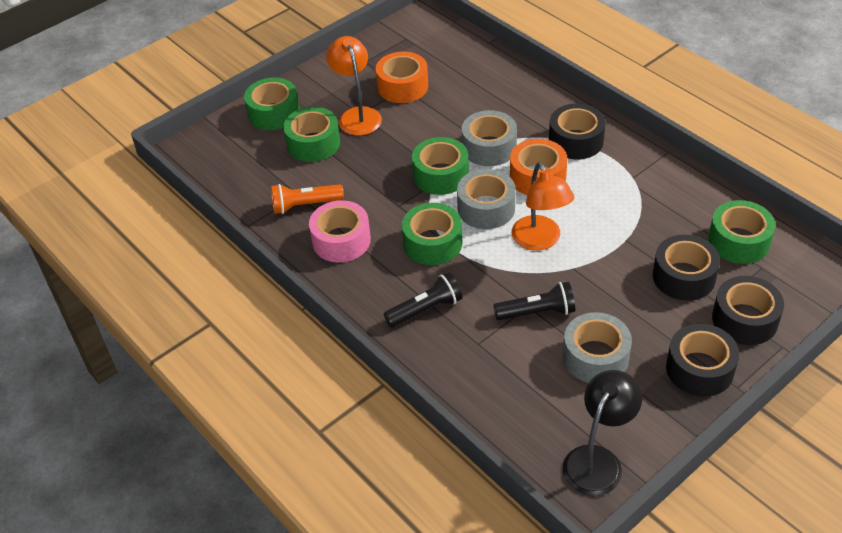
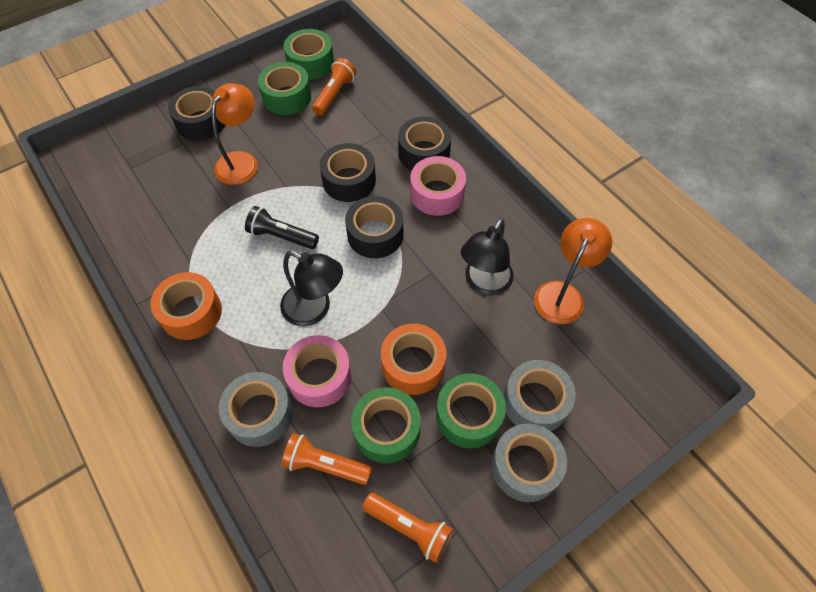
black flashlight: 2 -> 1
black lamp: 1 -> 2
green tape: 5 -> 4
orange flashlight: 1 -> 3
pink tape: 1 -> 2

